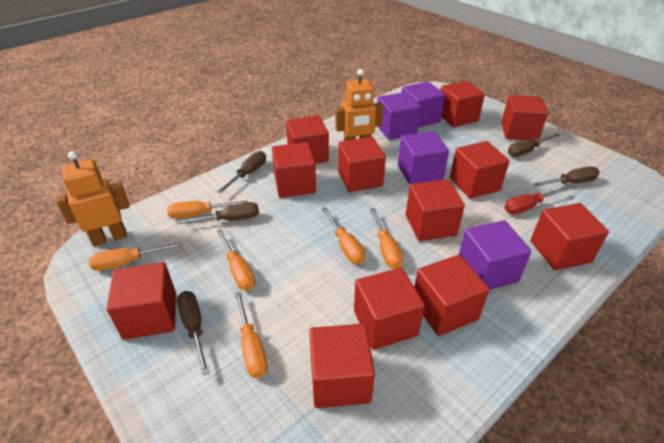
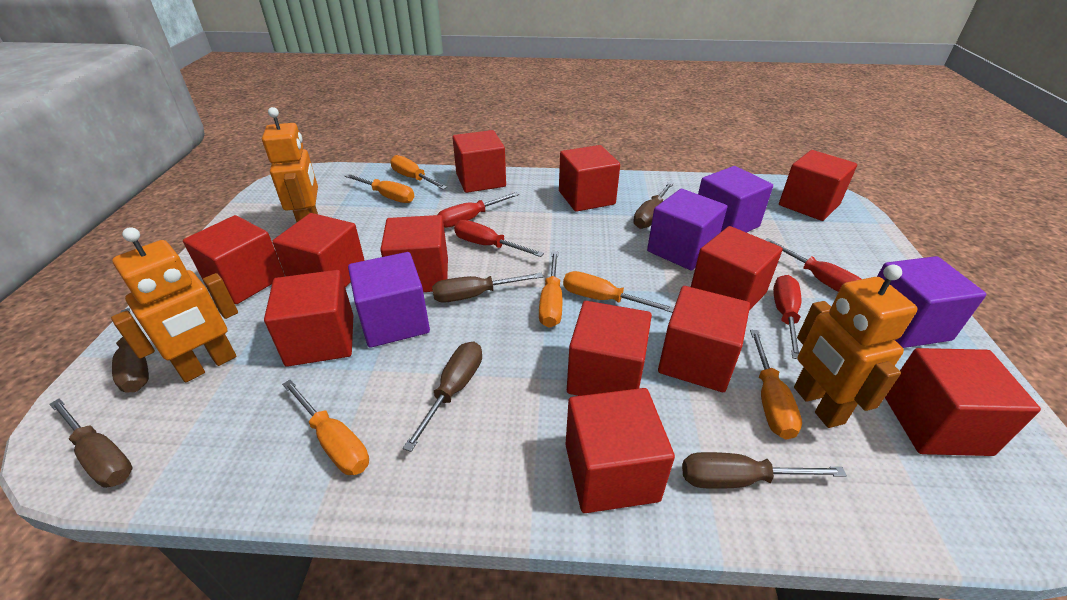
brown screwdriver: 5 -> 6
orange robot: 2 -> 3
red screwdriver: 1 -> 4

